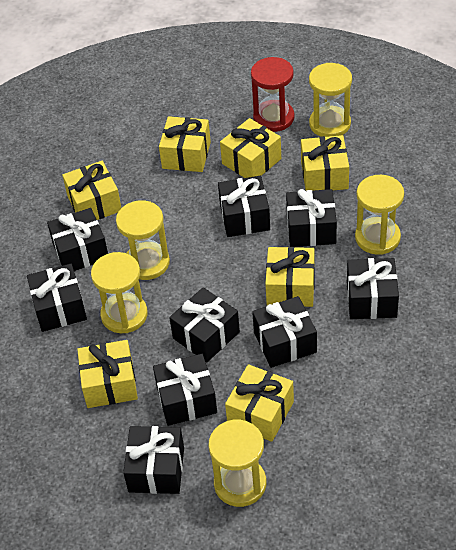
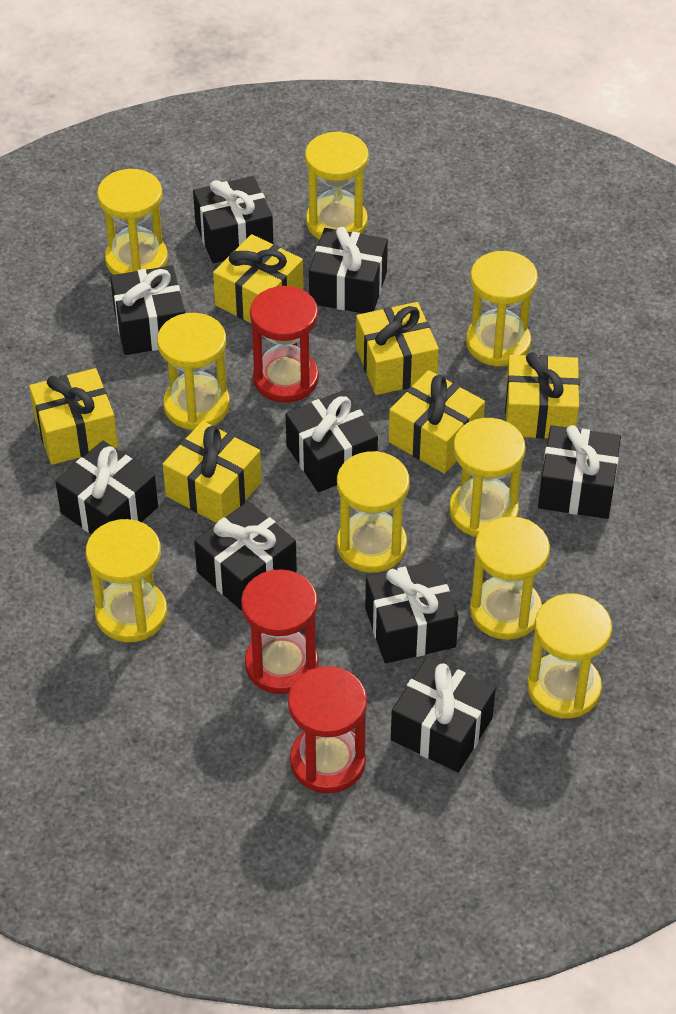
red hourglass: 1 -> 3
yellow gift: 7 -> 6
yellow hourglass: 5 -> 9

